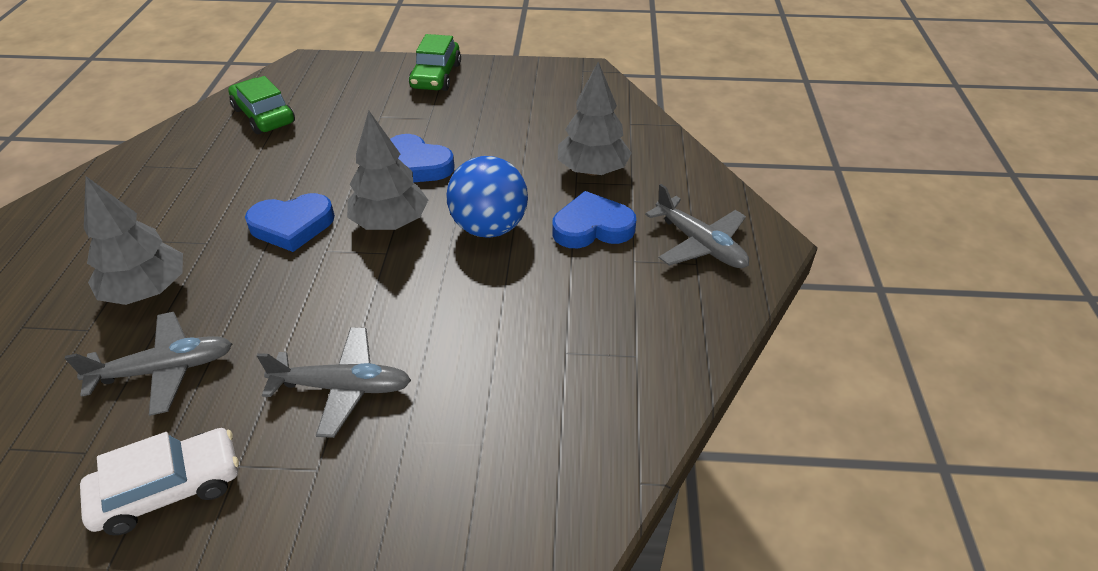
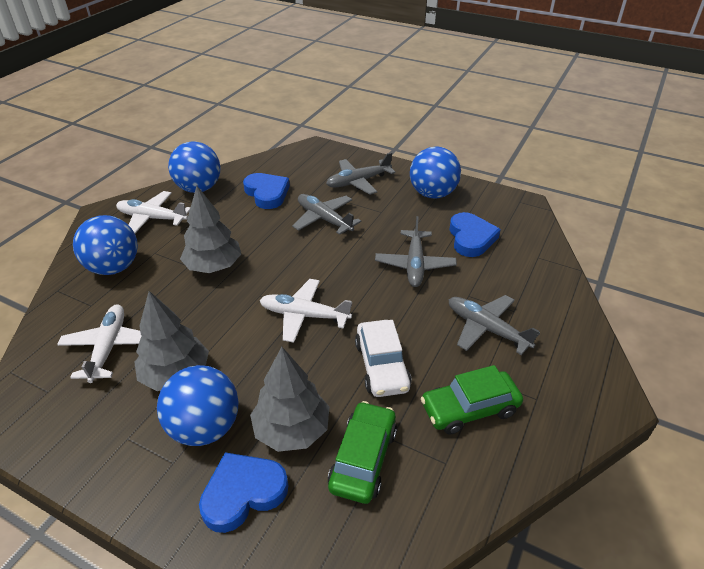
blue ball: 1 -> 4
grey plane: 3 -> 4
white plane: 0 -> 3

